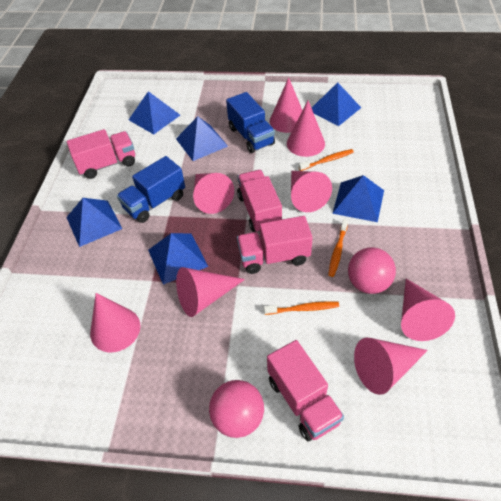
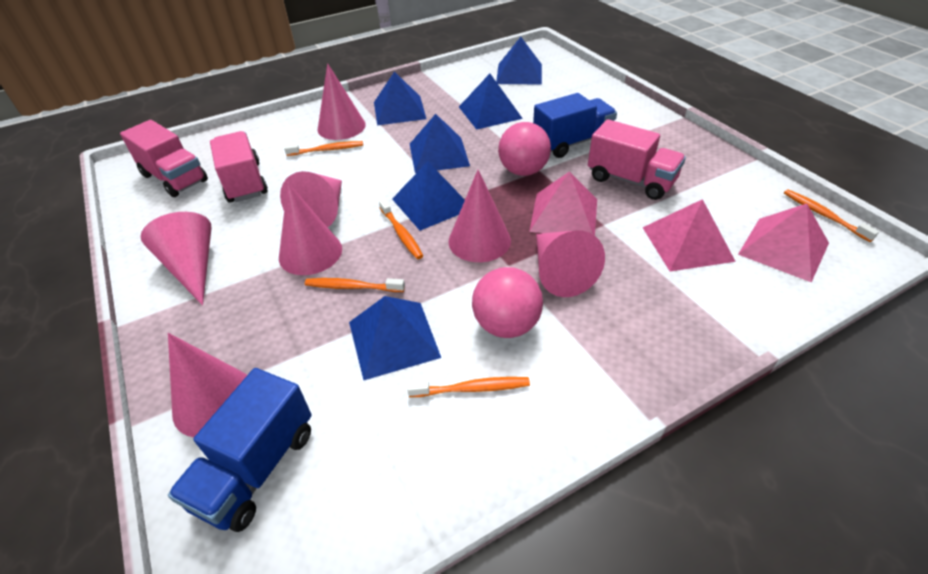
orange toothbrush: 3 -> 5
pink cone: 8 -> 7
pink pyramid: 0 -> 3
pink truck: 4 -> 3

